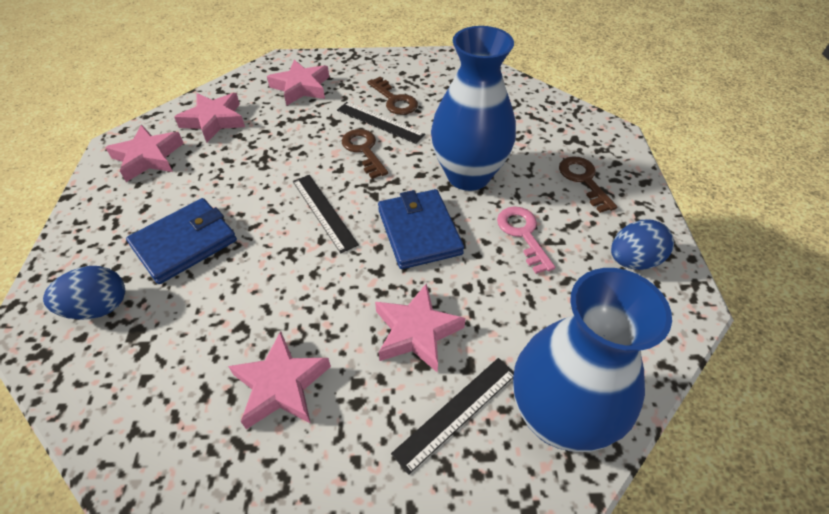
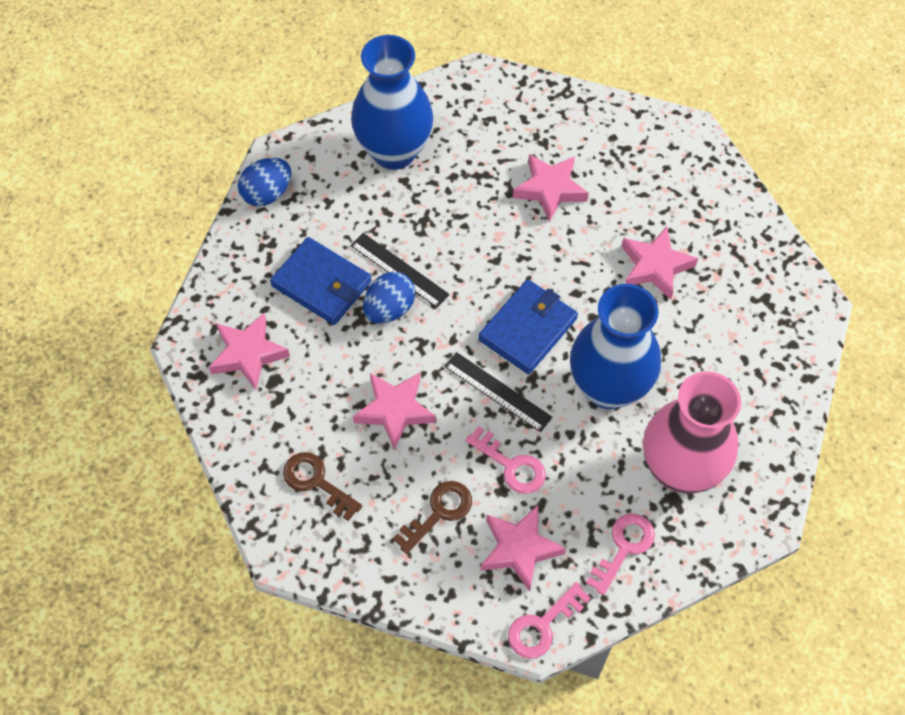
black ruler: 3 -> 2
brown key: 3 -> 2
pink key: 1 -> 3
pink vase: 0 -> 1

